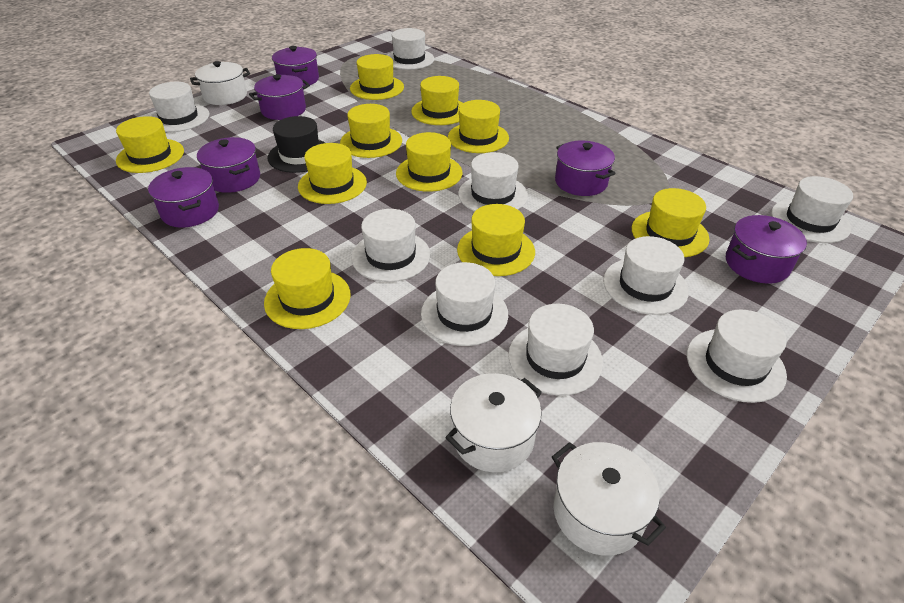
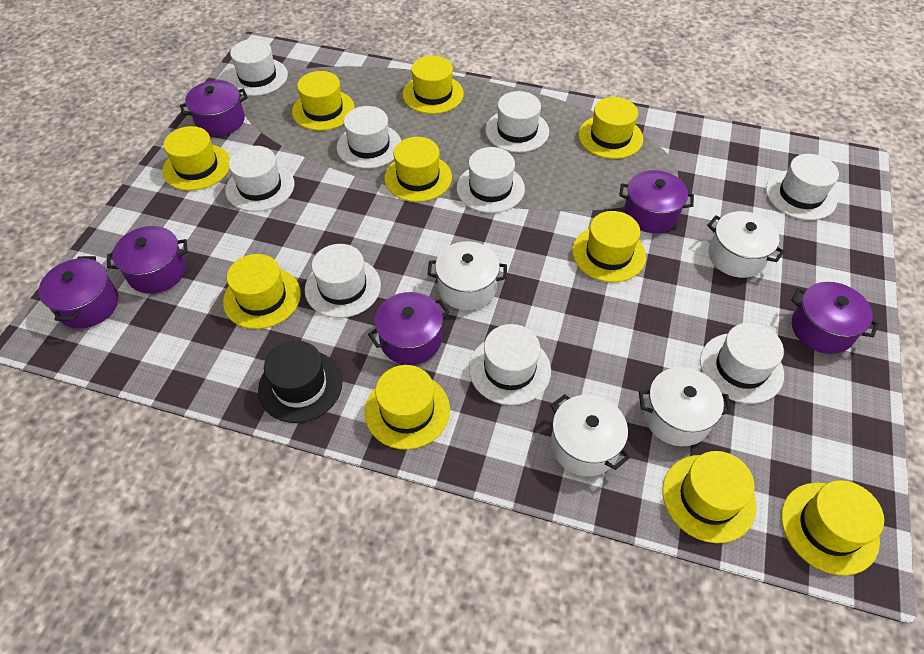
white pot: 3 -> 4

